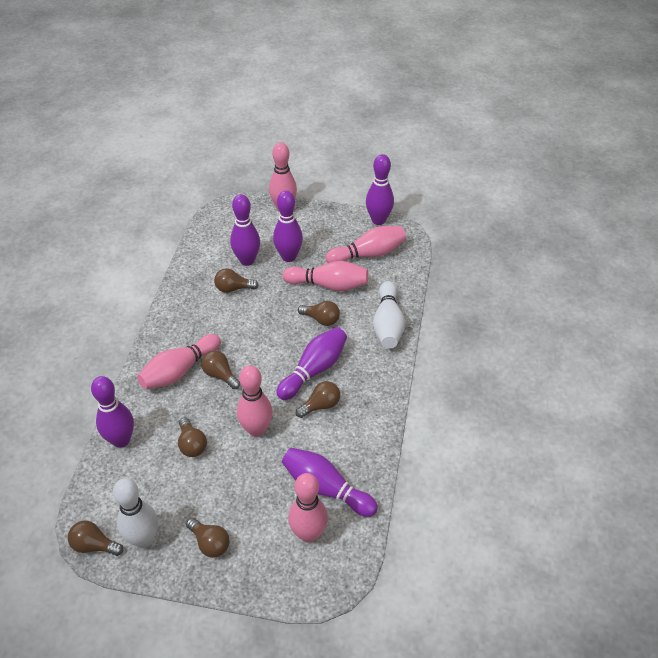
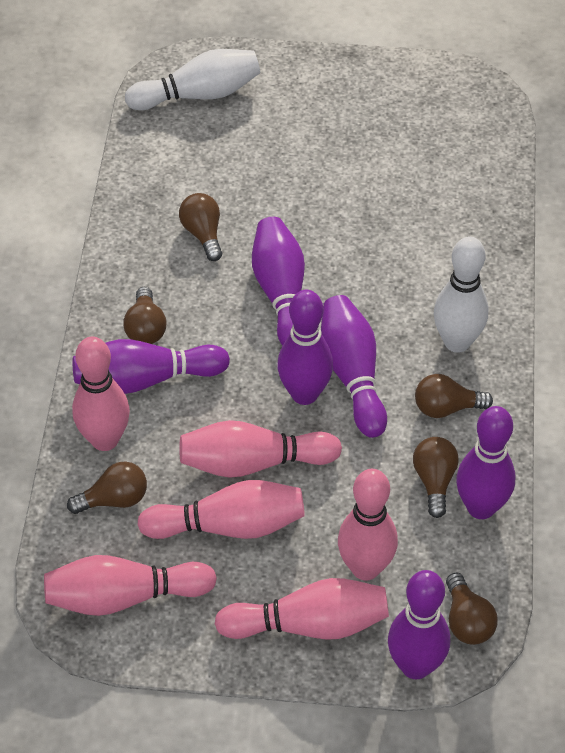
brown light bulb: 7 -> 6

